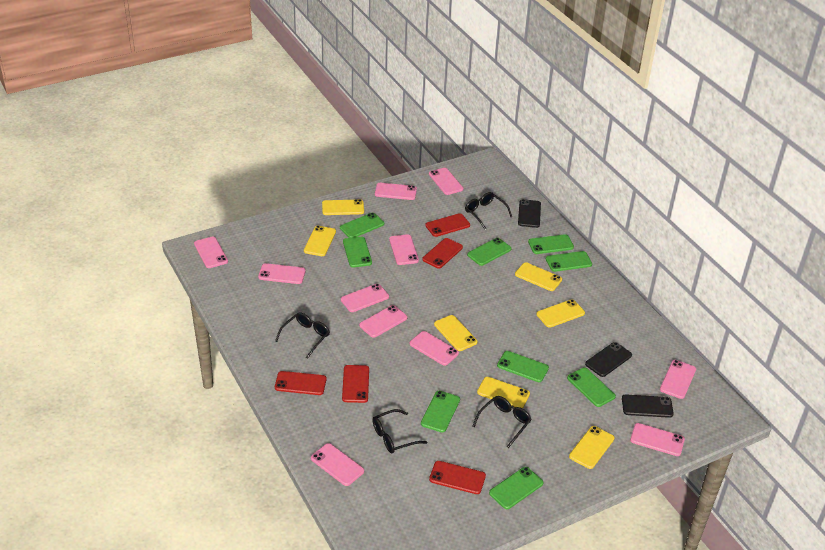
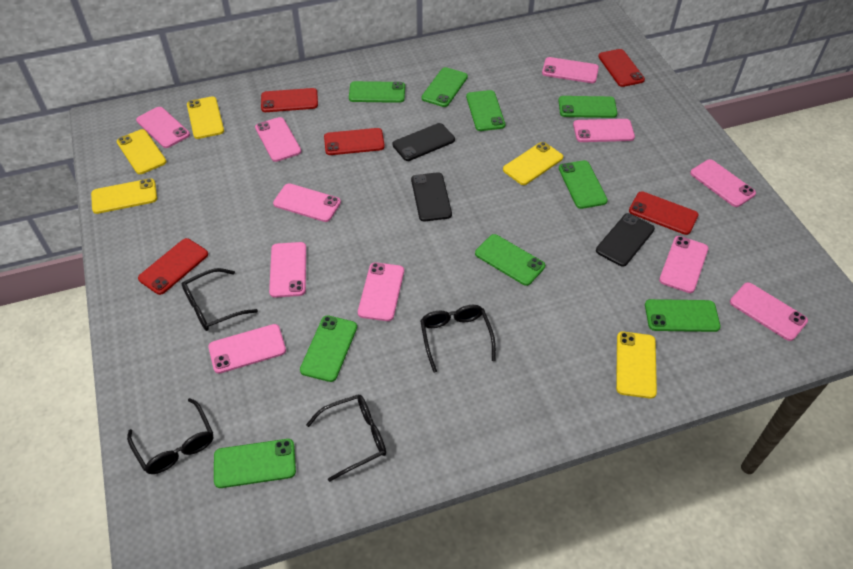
yellow phone: 7 -> 5

